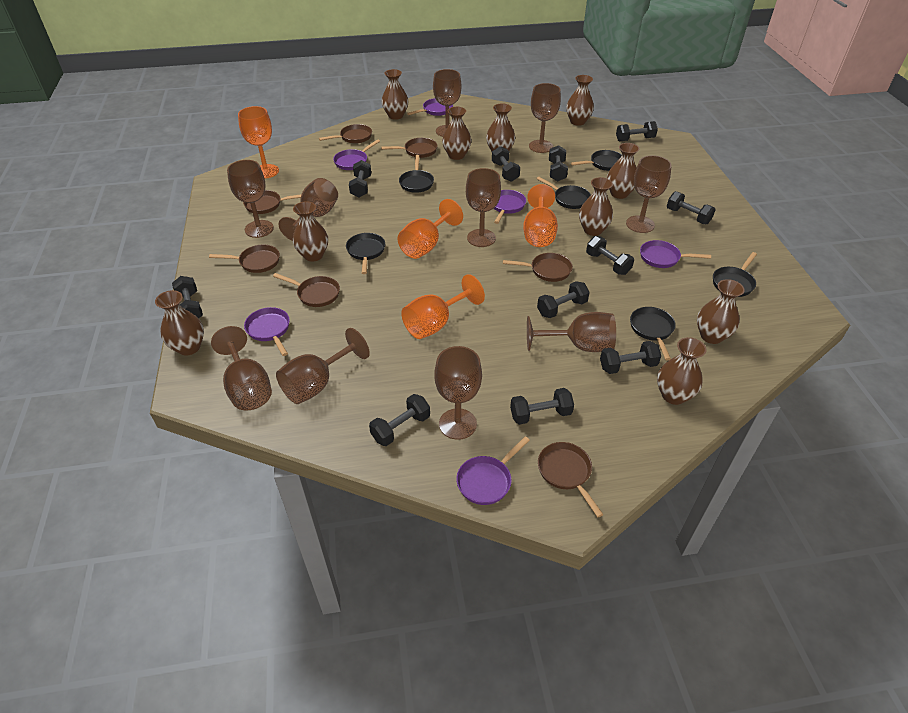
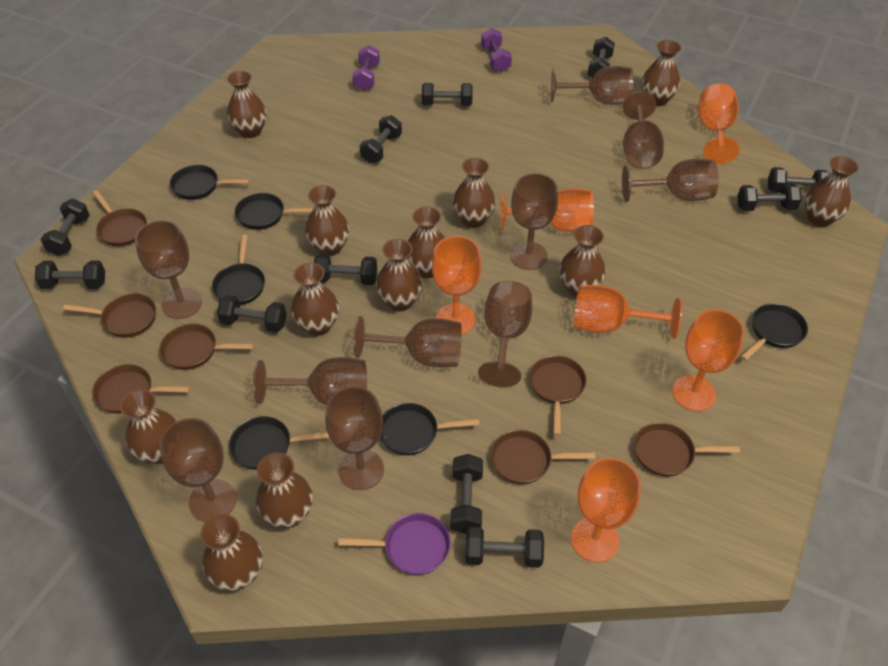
brown vase: 10 -> 12
orange goblet: 4 -> 6
purple dumbbell: 0 -> 2
purple pan: 6 -> 1

